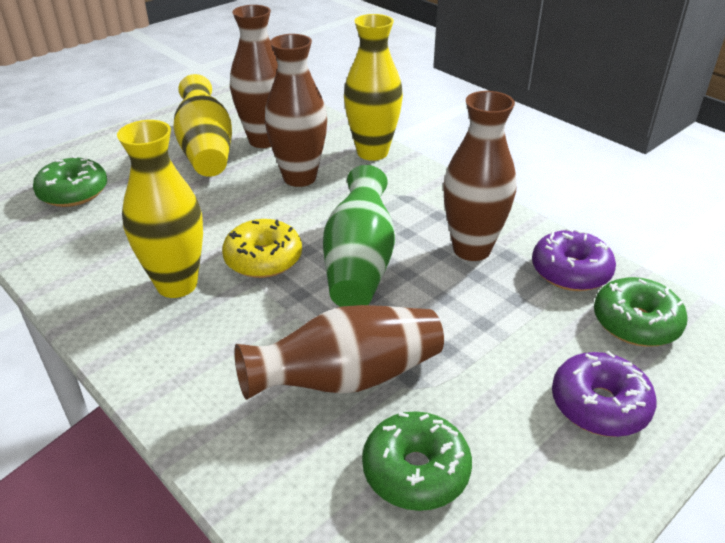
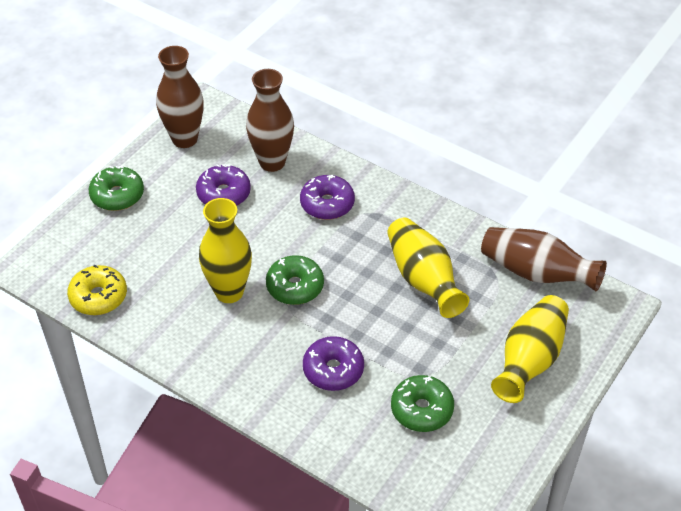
brown vase: 4 -> 3
green vase: 1 -> 0
purple donut: 2 -> 3

